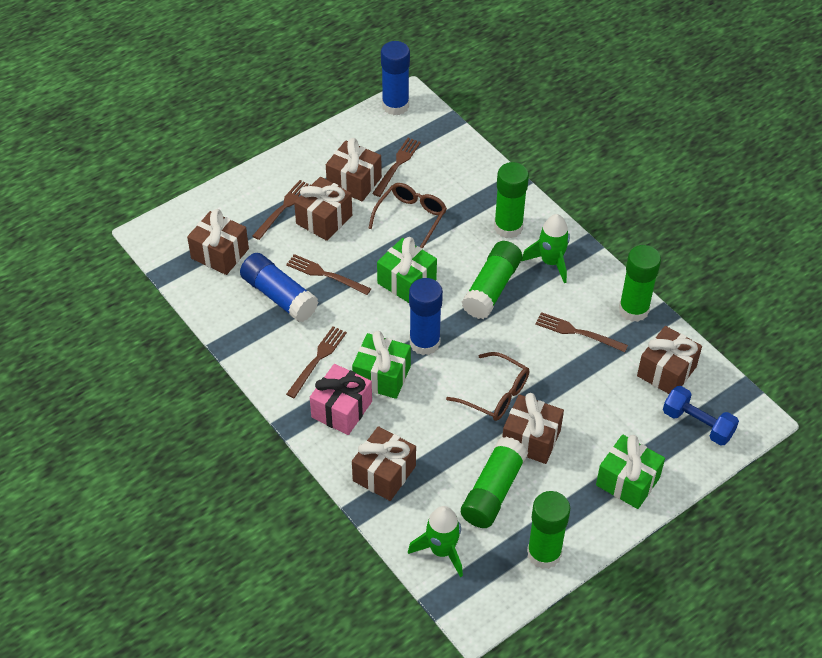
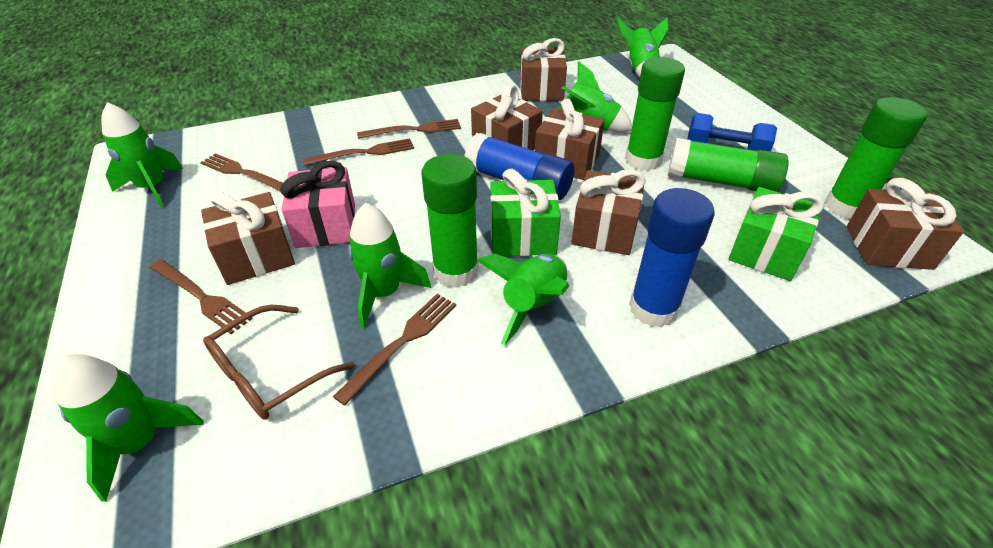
blue glue stick: 3 -> 2
brown glasses: 2 -> 1
green gift: 3 -> 2
green glue stick: 5 -> 4
green rocket: 2 -> 6

